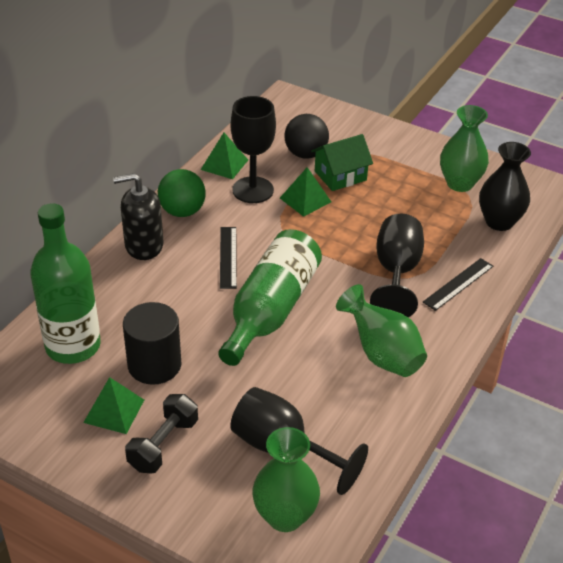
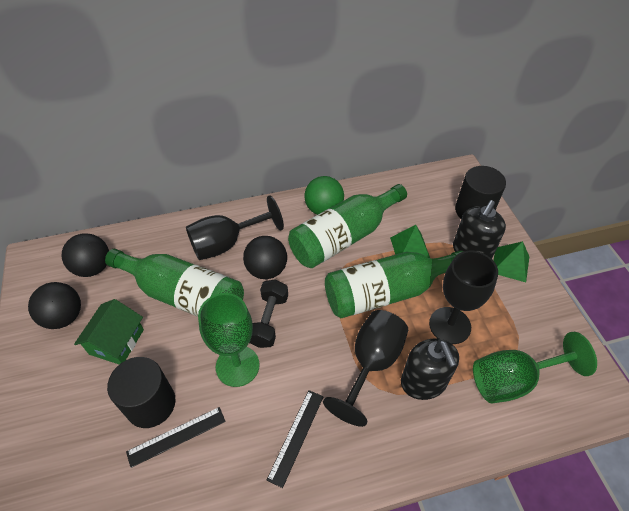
black ball: 1 -> 3
black cylinder: 1 -> 2
black soap dispenser: 1 -> 2
black vase: 1 -> 0
green bottle: 2 -> 3
green goblet: 0 -> 2
green pyramid: 3 -> 2
green vase: 3 -> 0

